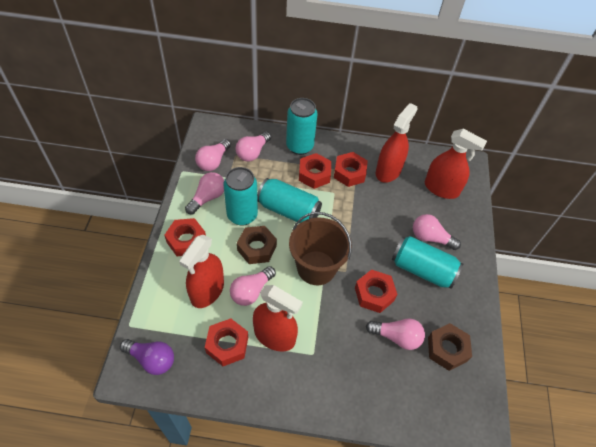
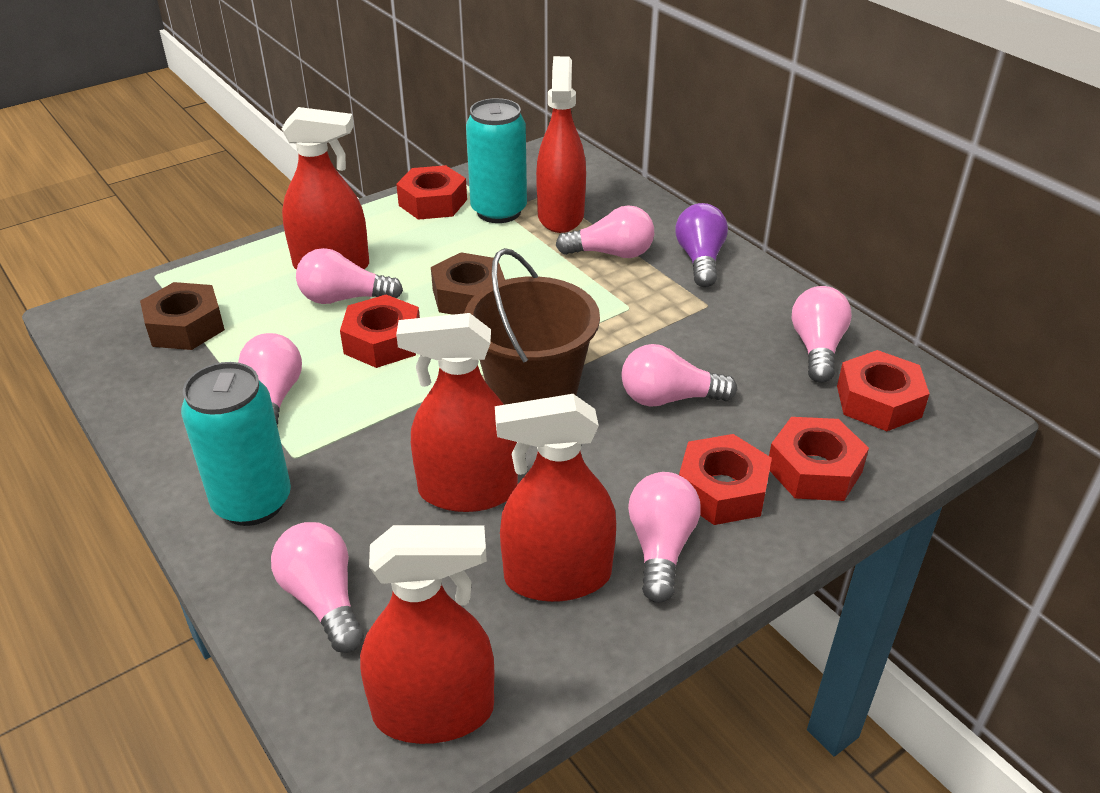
pink light bulb: 6 -> 7
red spray bottle: 4 -> 5
turquoise can: 4 -> 2

